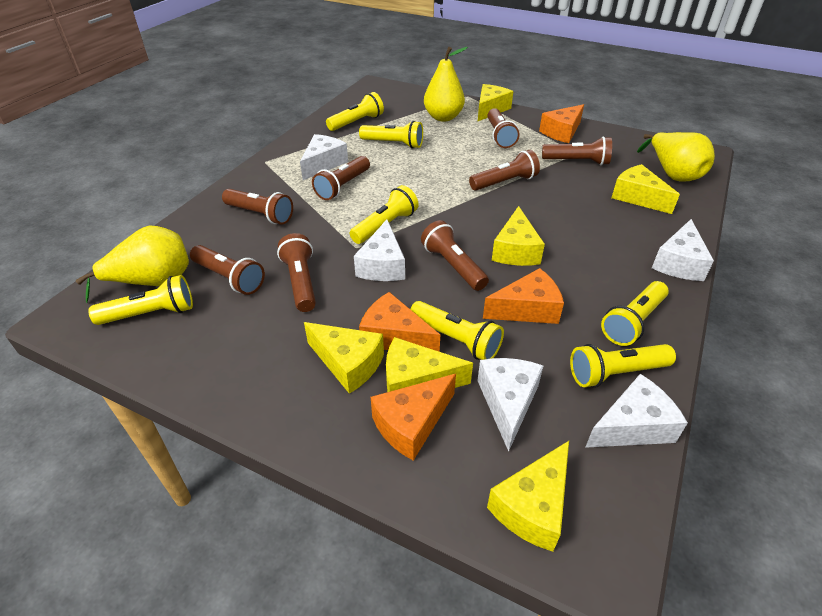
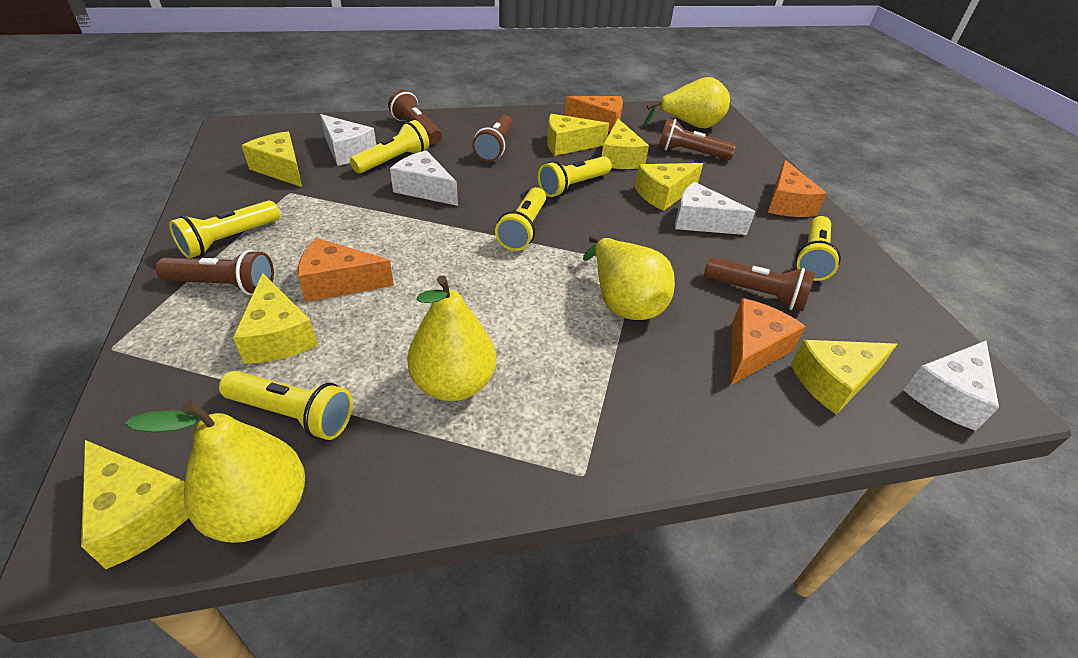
brown flashlight: 8 -> 5
white cheese: 5 -> 4
yellow cheese: 6 -> 7
yellow flashlight: 7 -> 6
yellow pear: 3 -> 4

